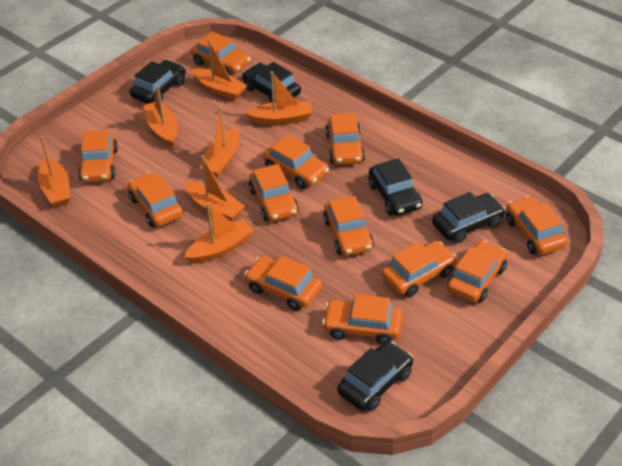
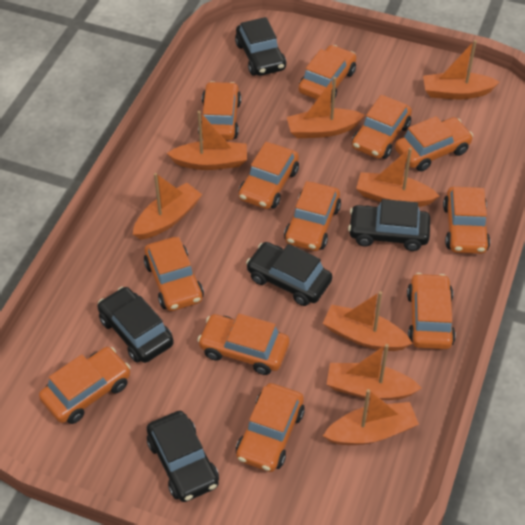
orange boat: 7 -> 8

